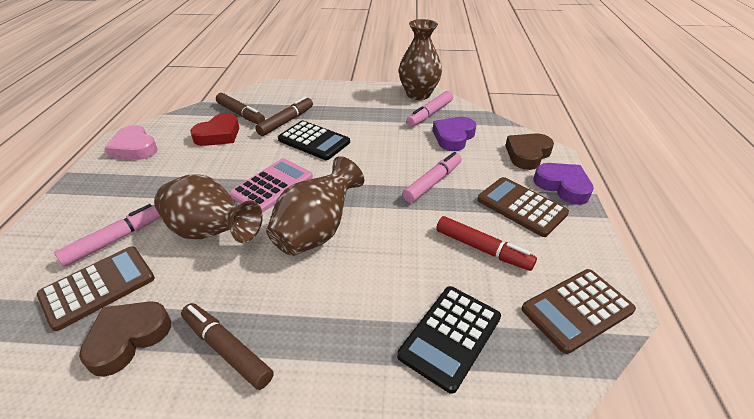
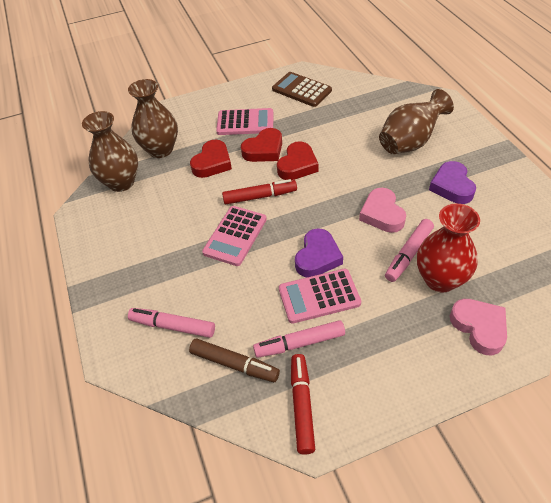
black calculator: 2 -> 0
brown calculator: 3 -> 1
brown heart: 2 -> 0
brown marker: 3 -> 1
pink calculator: 1 -> 3
pink heart: 1 -> 2
red heart: 1 -> 3
red marker: 1 -> 2
red vase: 0 -> 1

